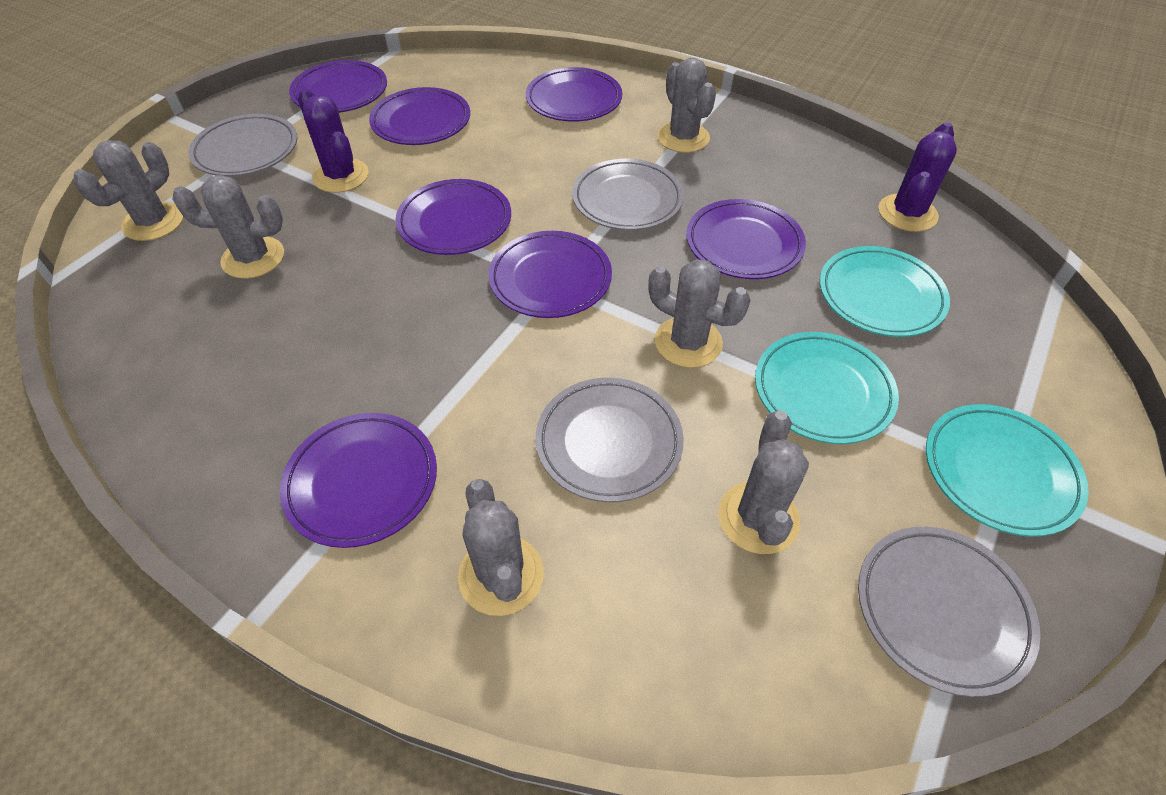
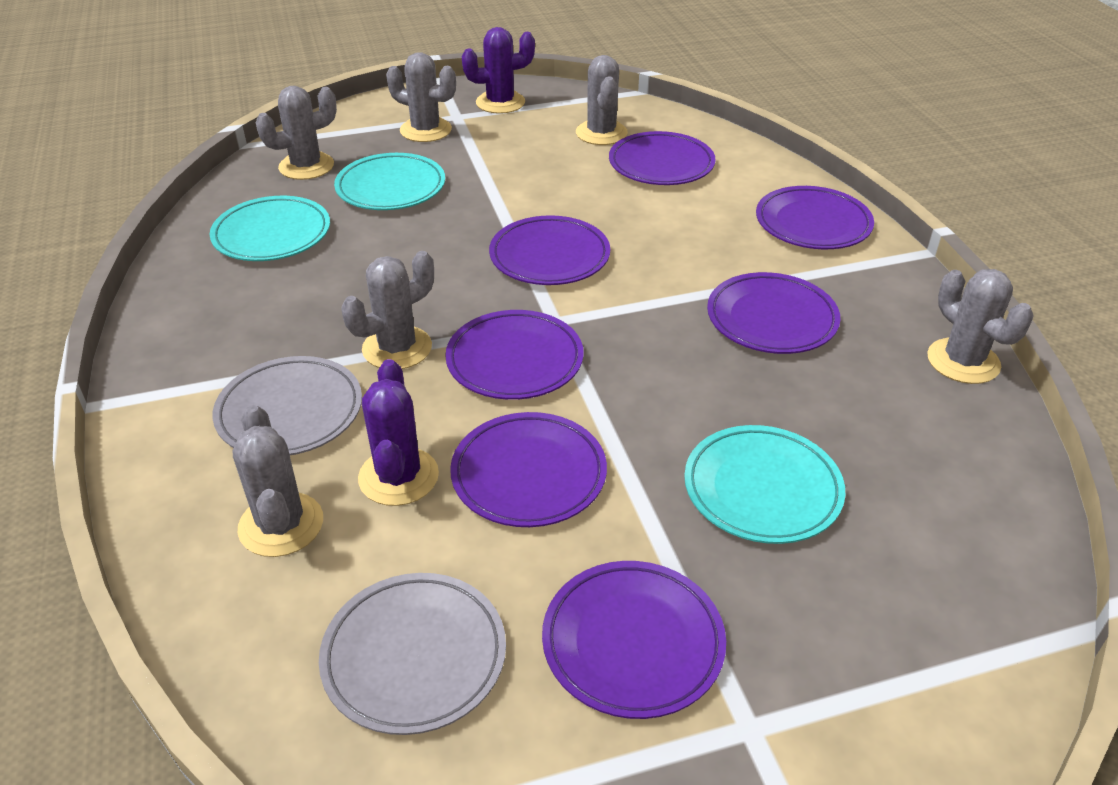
grey plate: 4 -> 2

